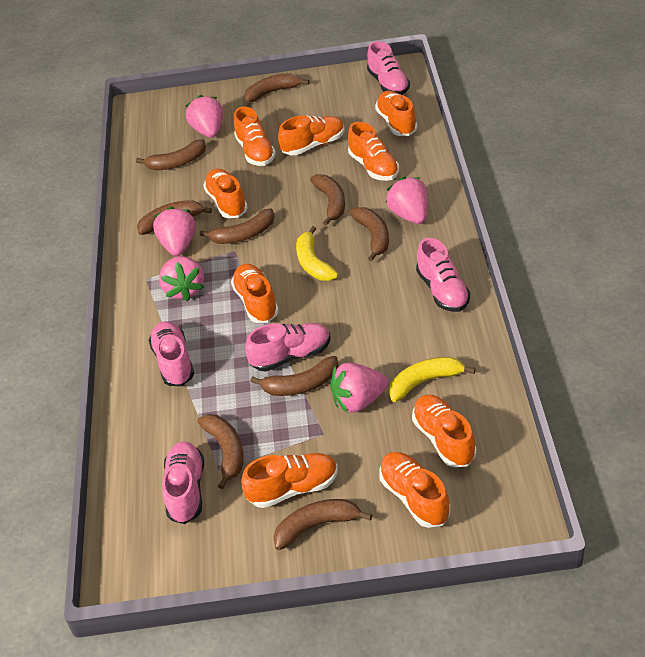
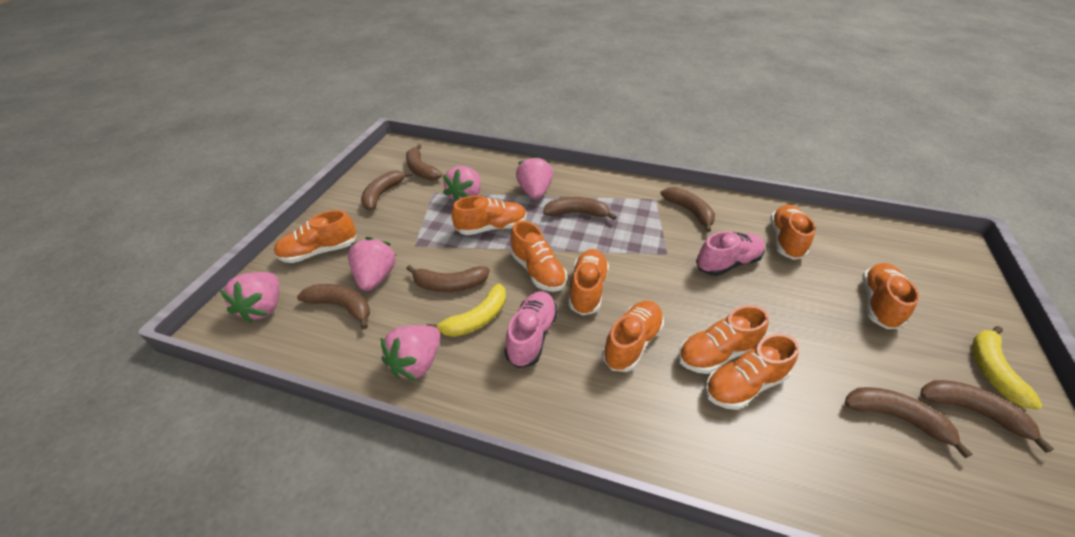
brown banana: 9 -> 8
pink shoe: 5 -> 2

